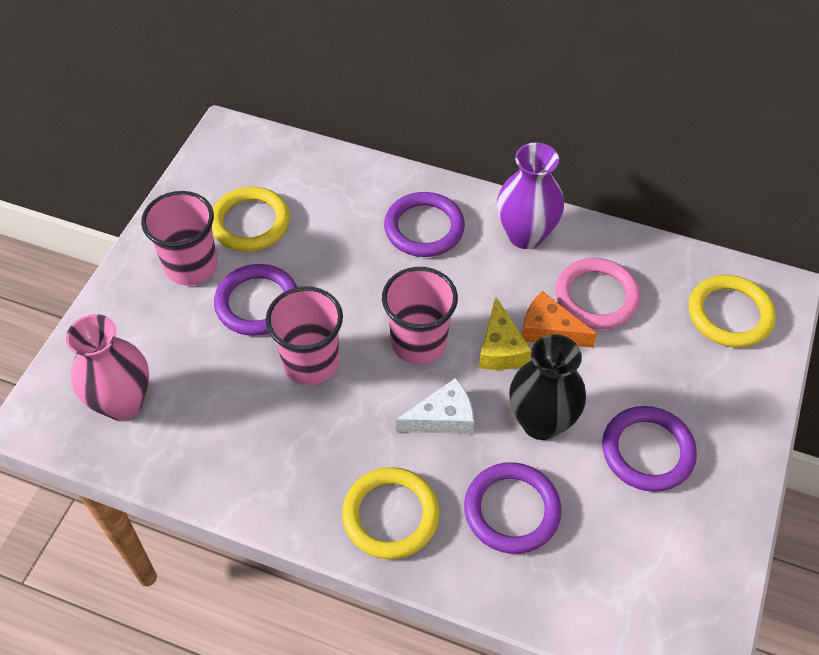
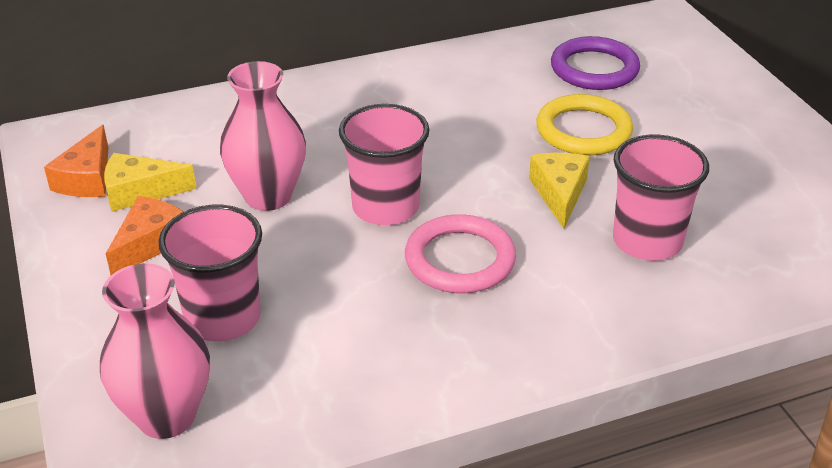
black vase: 1 -> 0
orange cheese: 1 -> 2
pink vase: 1 -> 2
purple ring: 4 -> 1
purple vase: 1 -> 0
white cheese: 1 -> 0
yellow cheese: 1 -> 2
yellow ring: 3 -> 1

